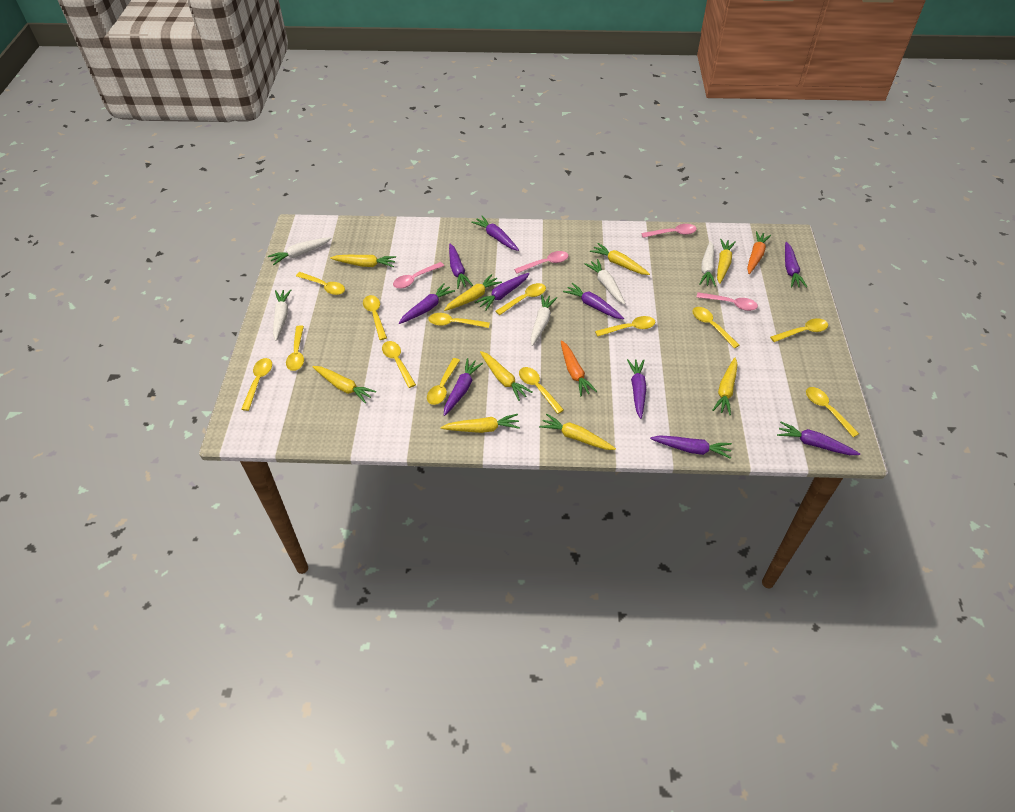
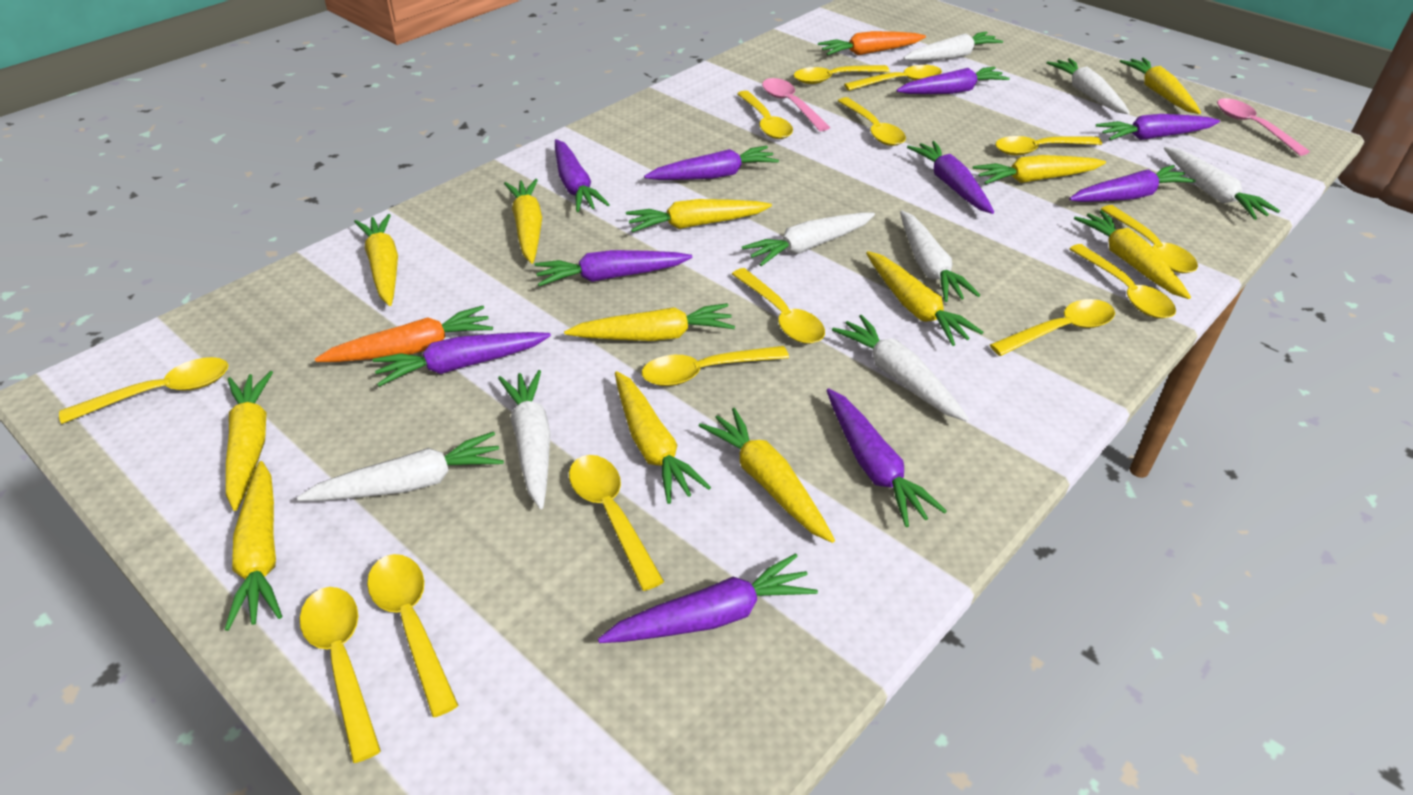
pink spoon: 4 -> 2
white carrot: 5 -> 8
yellow carrot: 9 -> 12
yellow spoon: 13 -> 14

